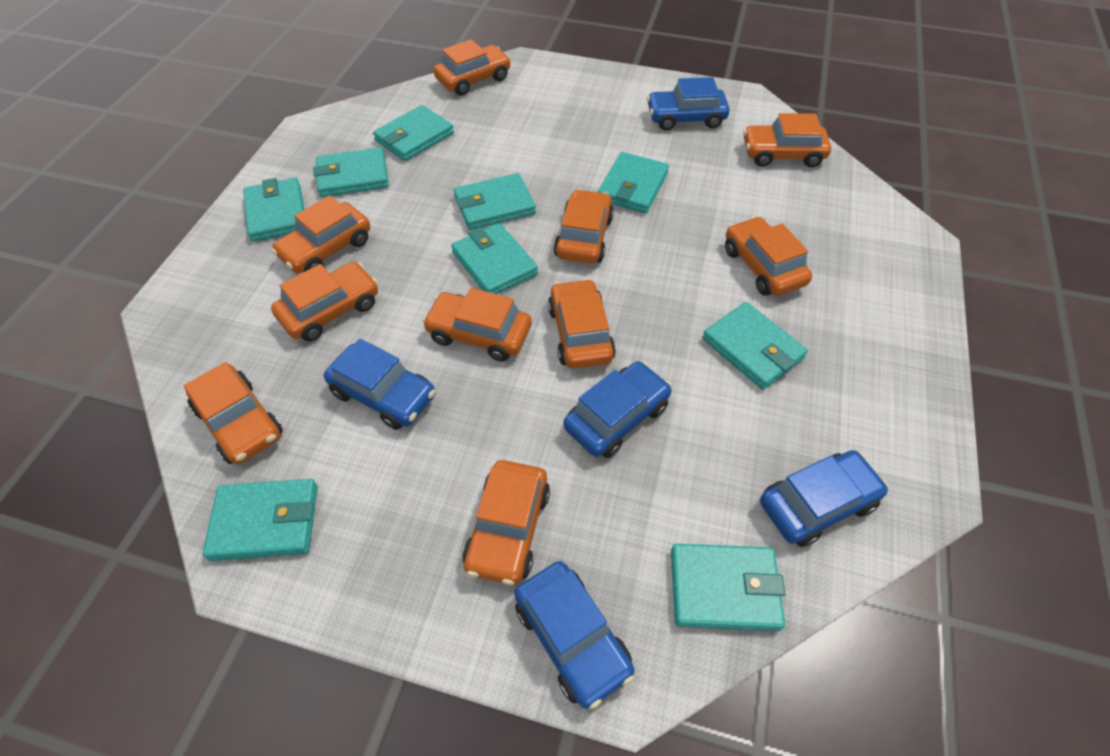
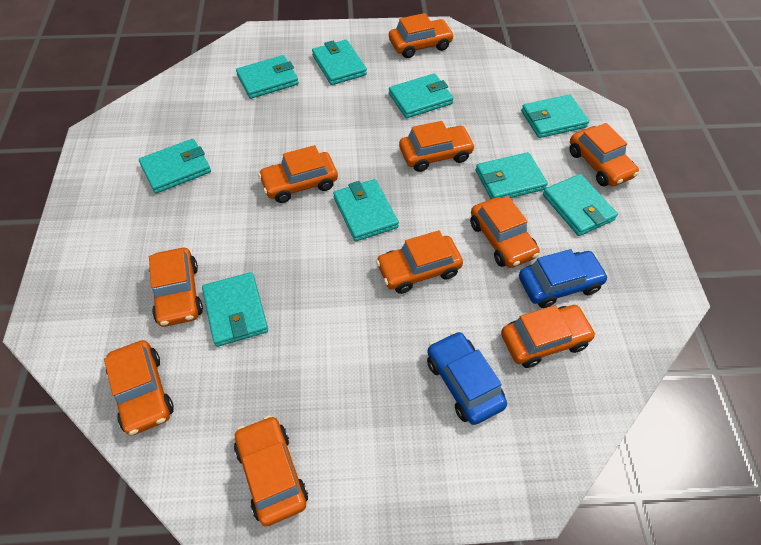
blue car: 5 -> 2

